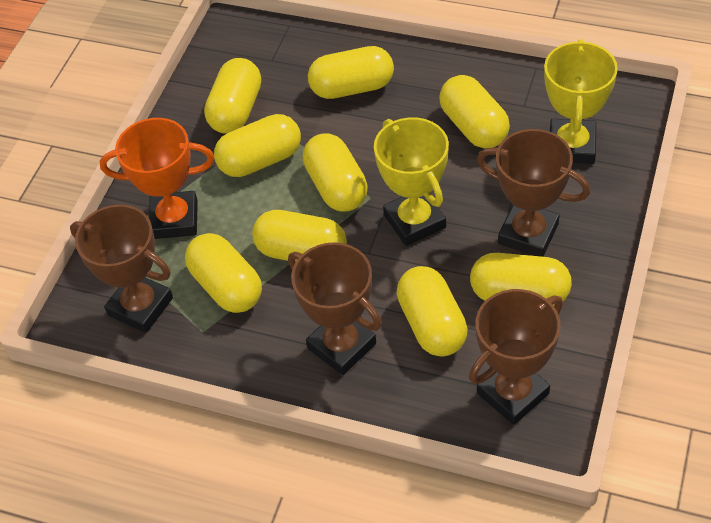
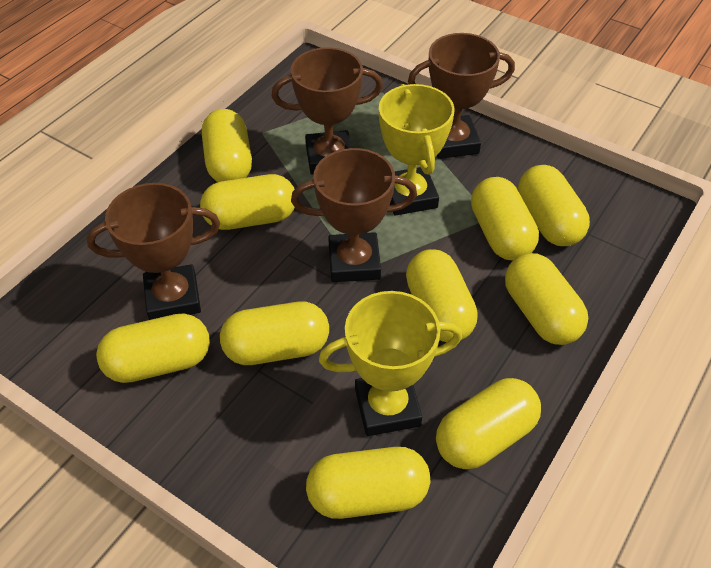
orange trophy: 1 -> 0
yellow capsule: 9 -> 10

